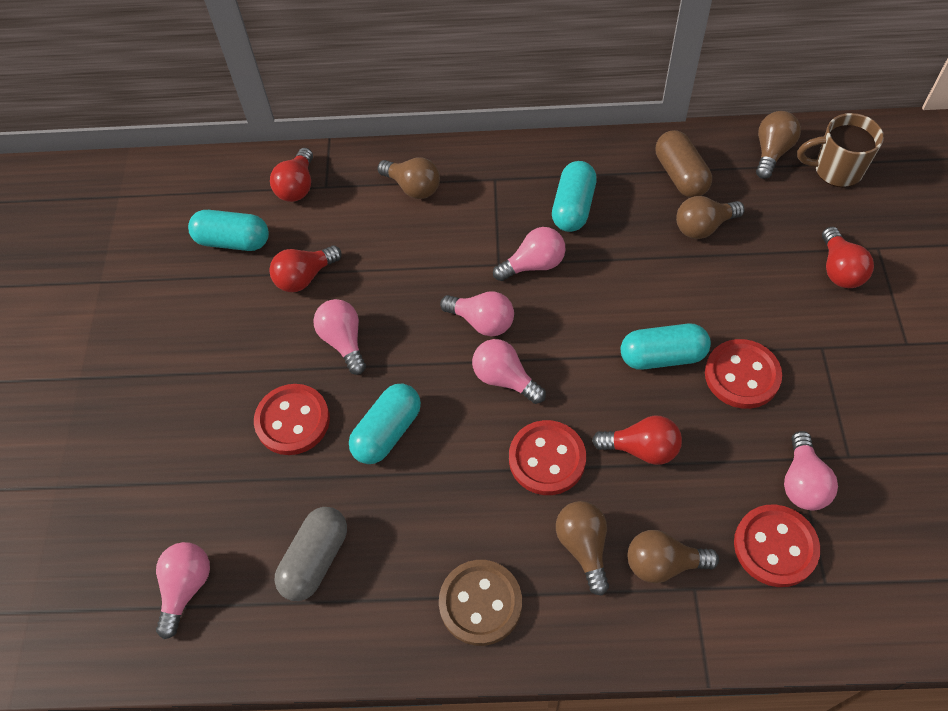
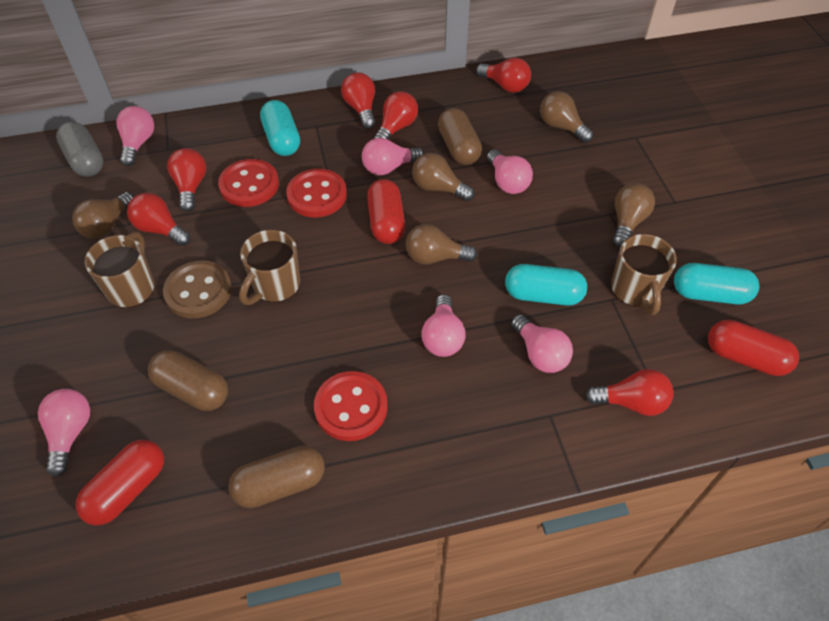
brown capsule: 1 -> 3
brown mug: 1 -> 3
red button: 4 -> 3
red capsule: 0 -> 3
red light bulb: 4 -> 6
turquoise capsule: 4 -> 3

